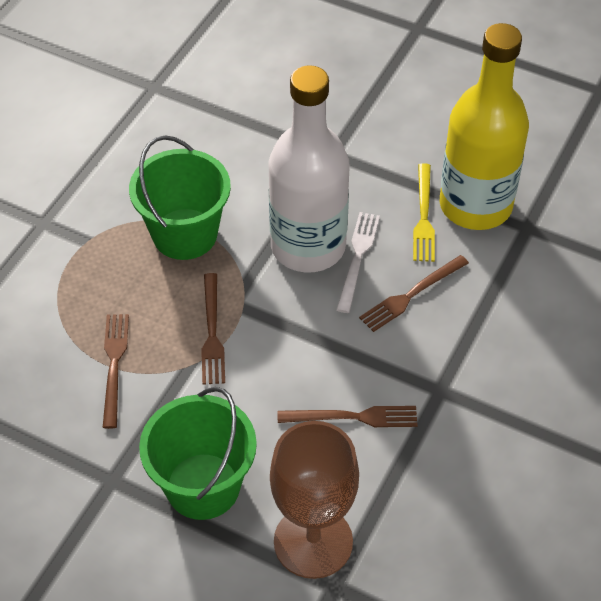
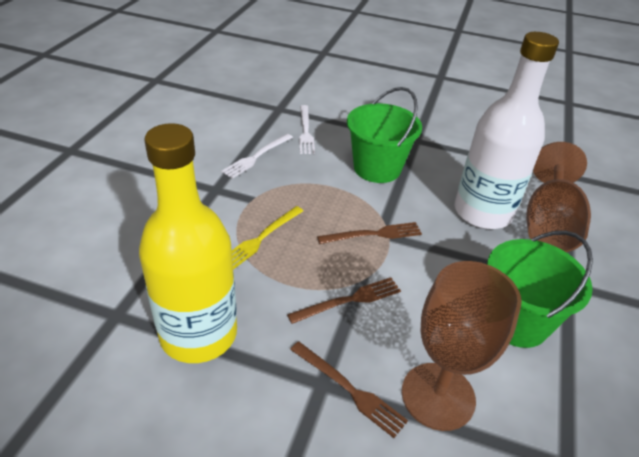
brown fork: 4 -> 3
brown goblet: 1 -> 2
white fork: 1 -> 2

